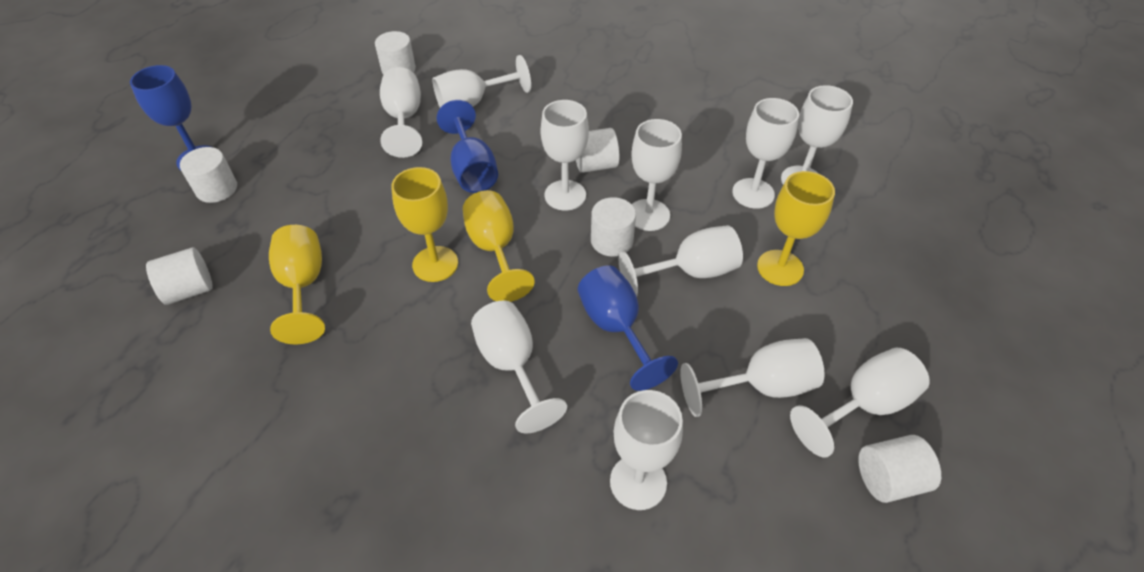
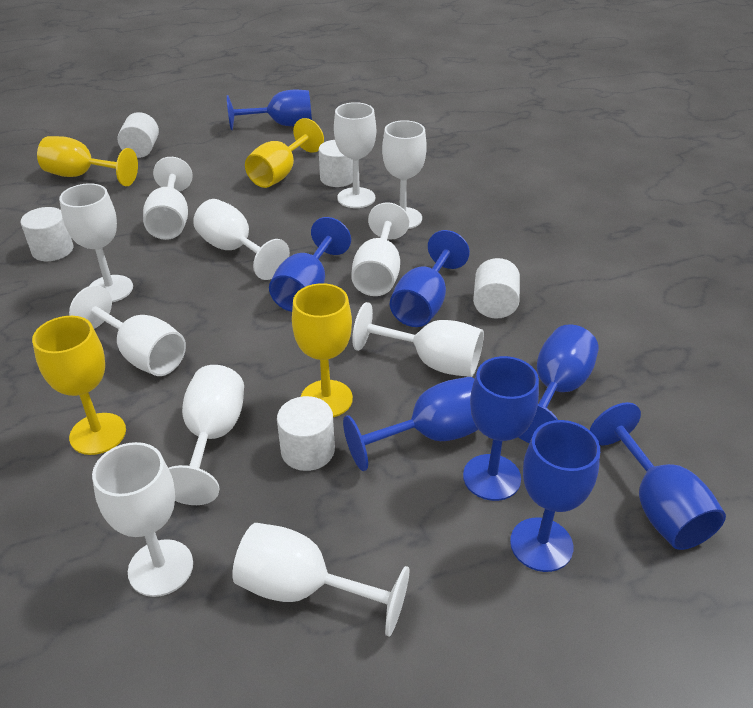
blue goblet: 3 -> 8
white cylinder: 6 -> 5

